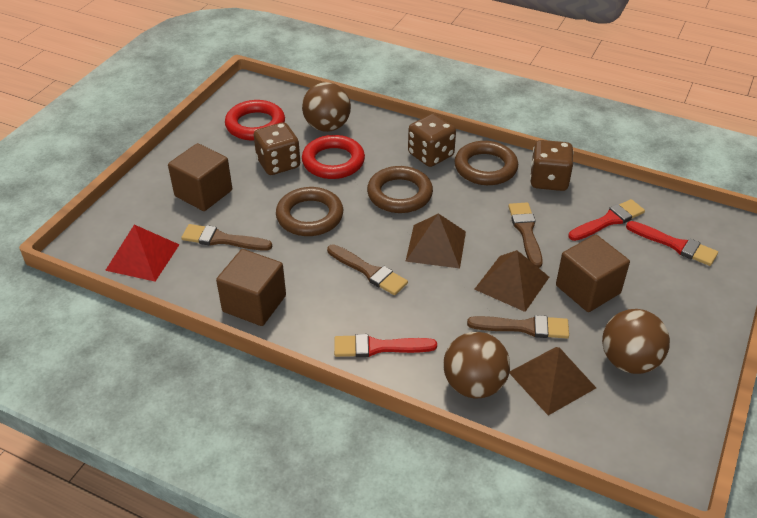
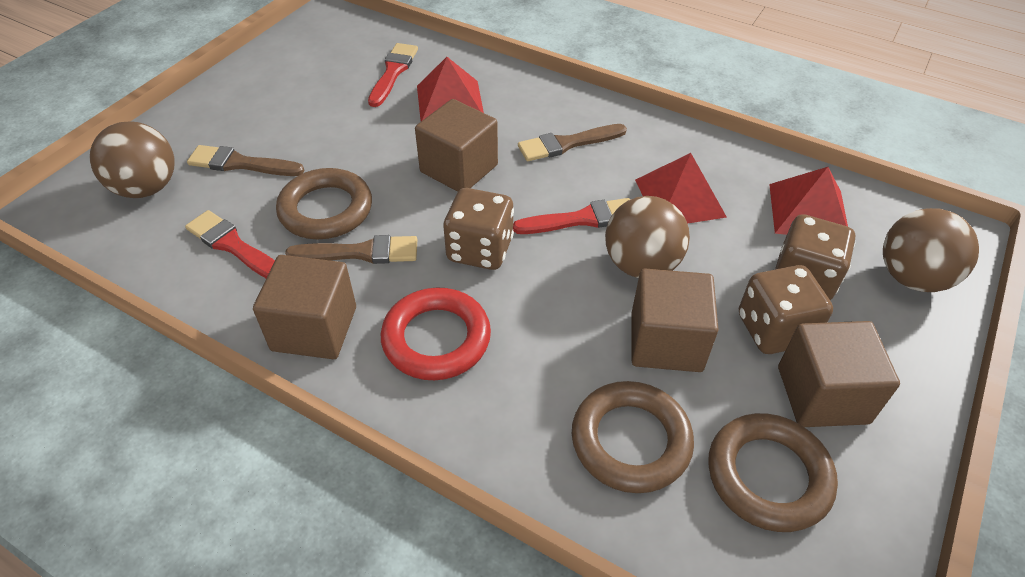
brown brush: 4 -> 3
brown cube: 3 -> 4
brown pyramid: 3 -> 0
red pyramid: 1 -> 3
red ring: 2 -> 1

